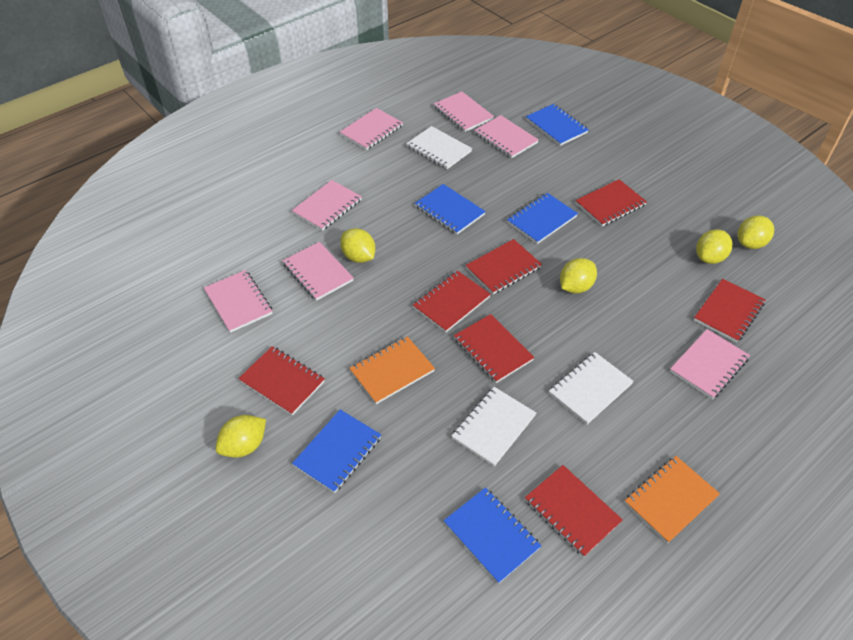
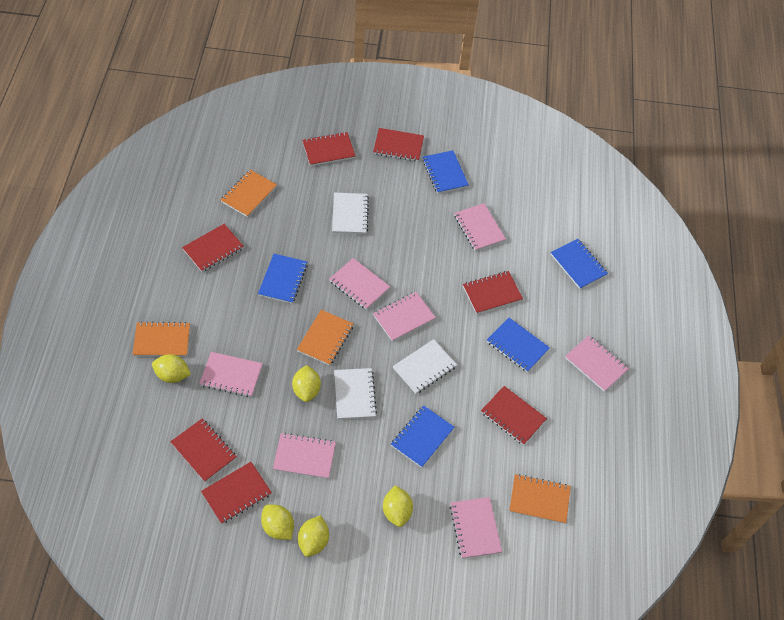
orange notebook: 2 -> 4

